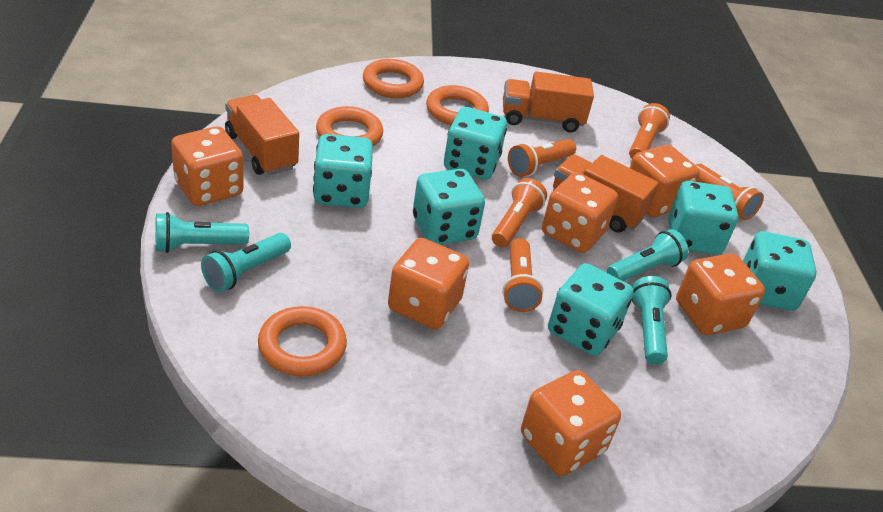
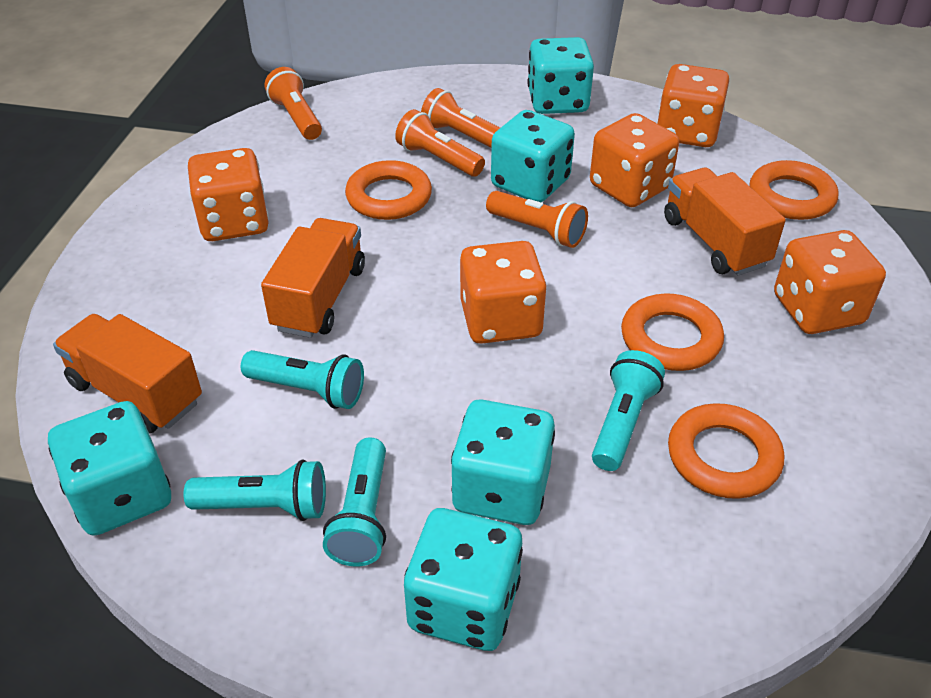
orange dice: 6 -> 5
orange flashlight: 5 -> 4
turquoise dice: 6 -> 5

